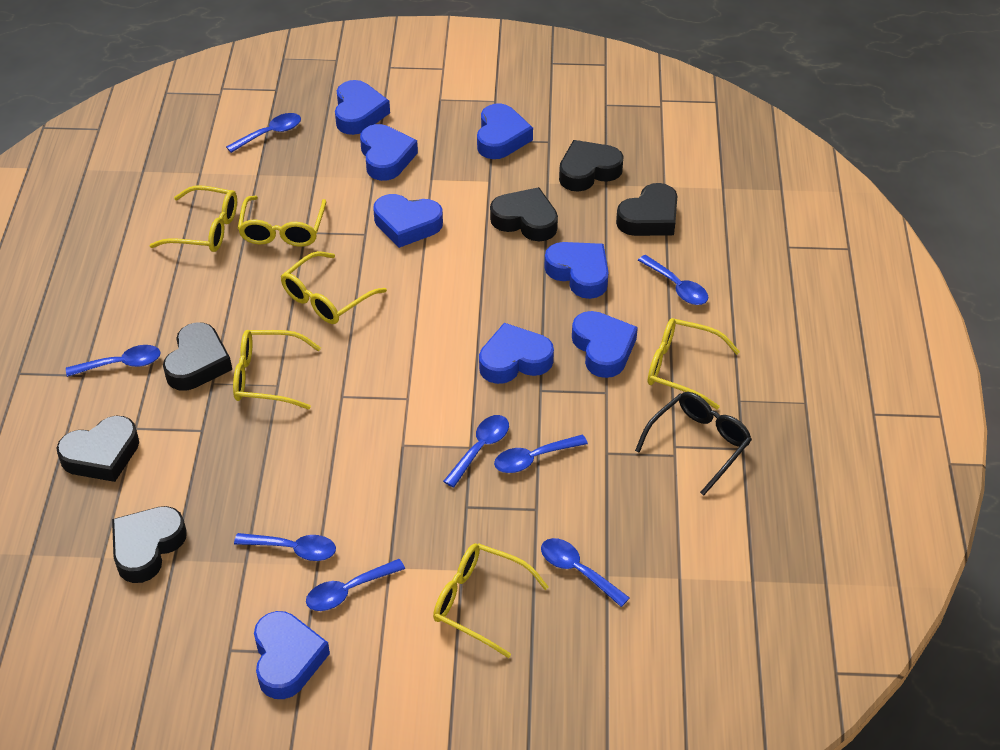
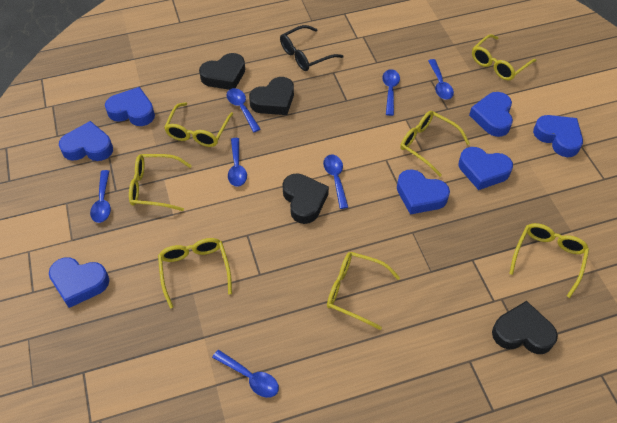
black heart: 6 -> 4
blue heart: 8 -> 7
blue spoon: 8 -> 7
yellow glasses: 6 -> 7

